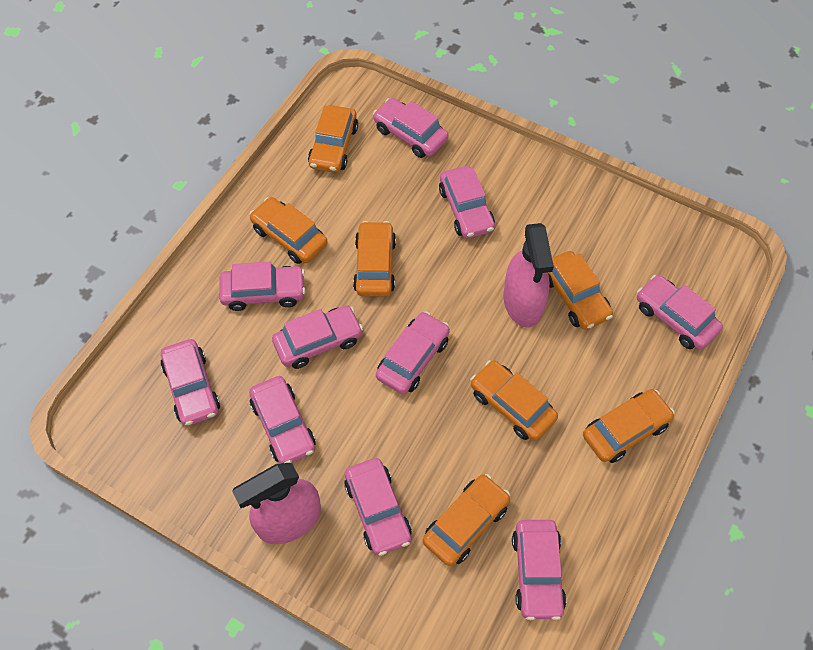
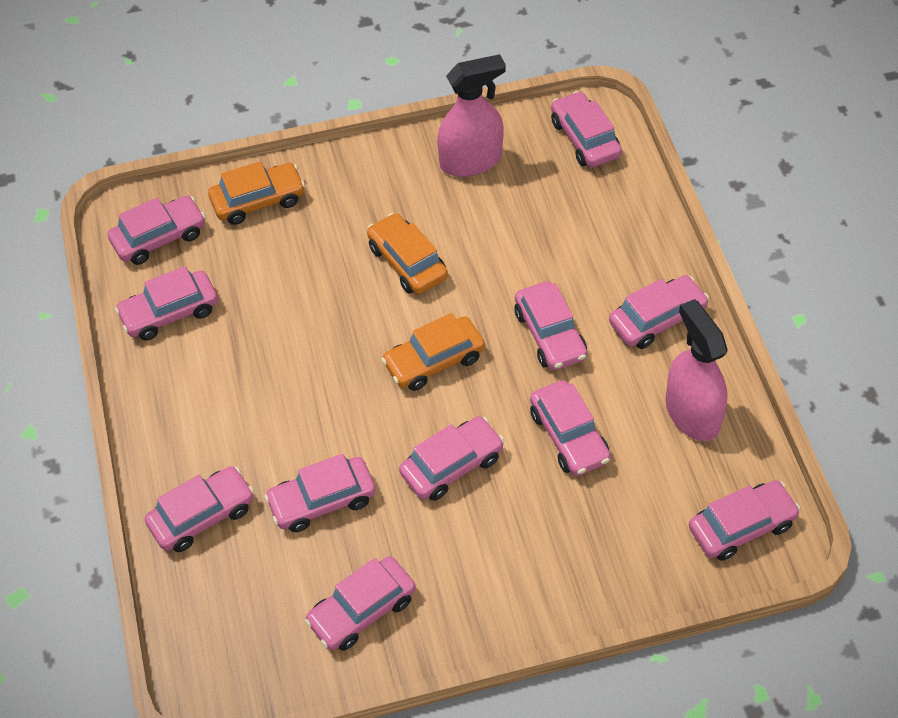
orange car: 7 -> 3
pink car: 10 -> 11

